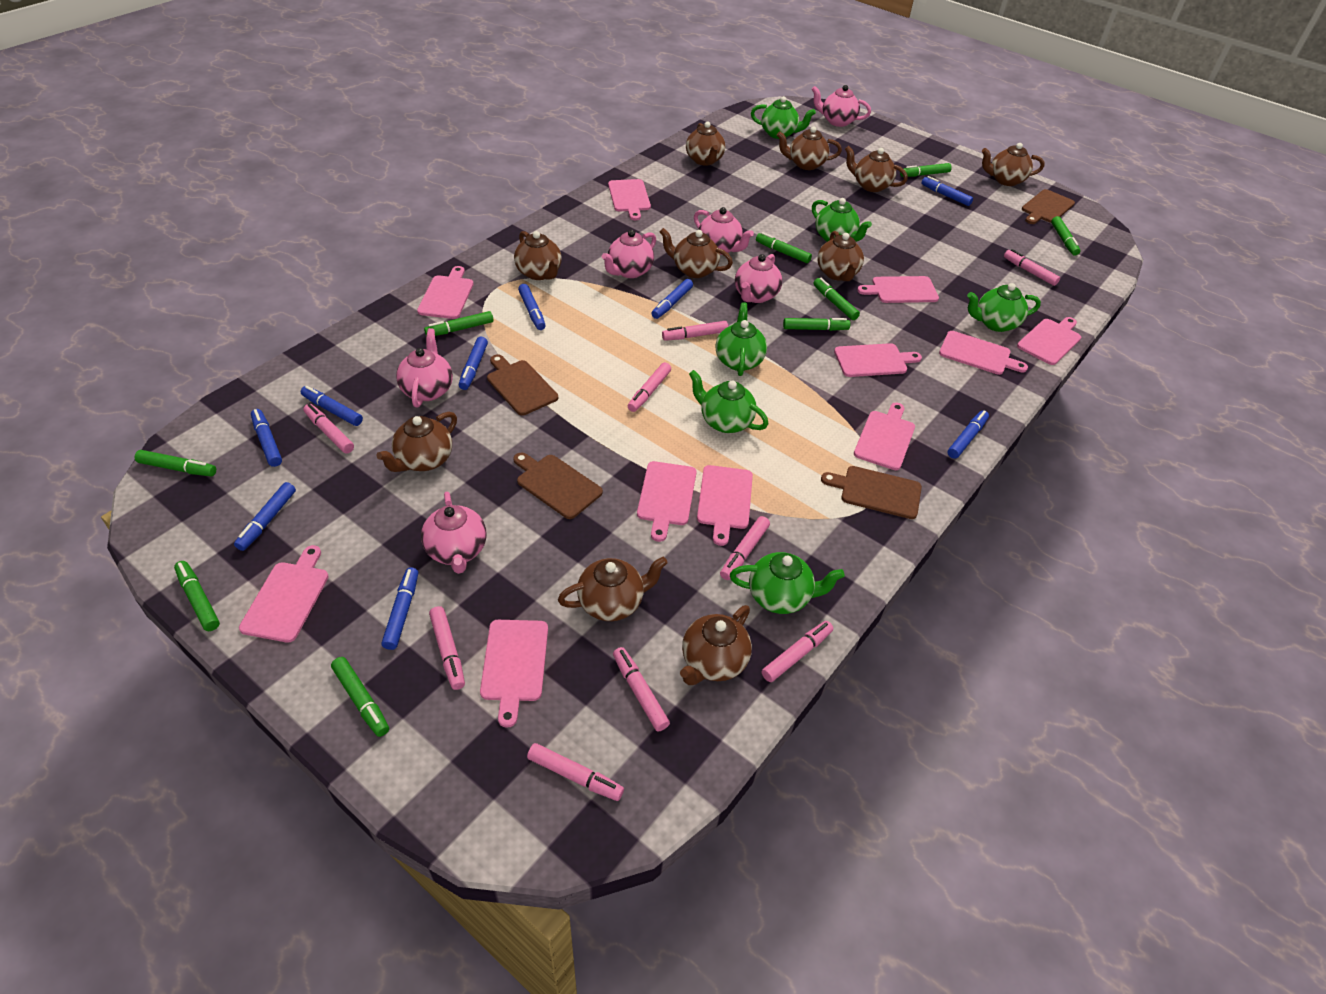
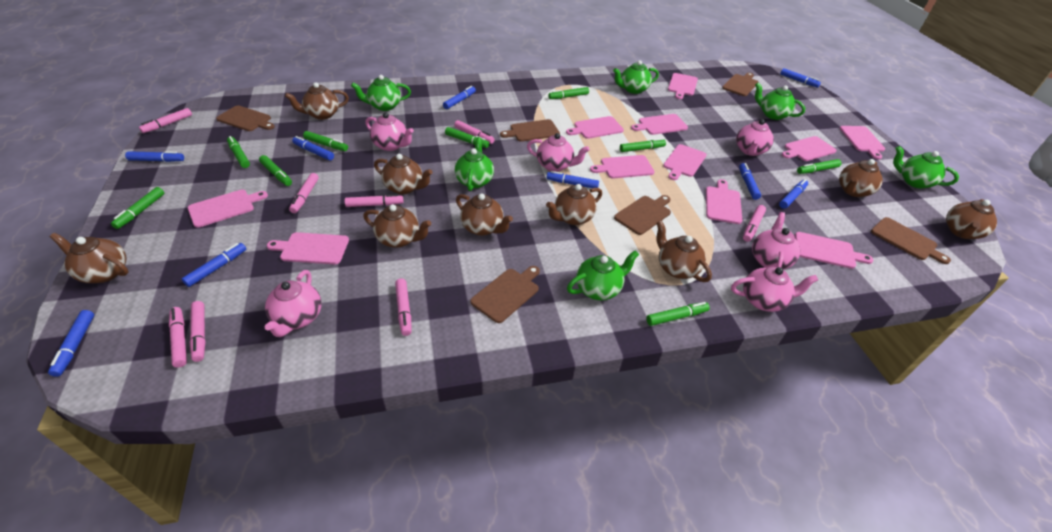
brown cutting board: 4 -> 6
brown teapot: 10 -> 9
pink marker: 9 -> 8

